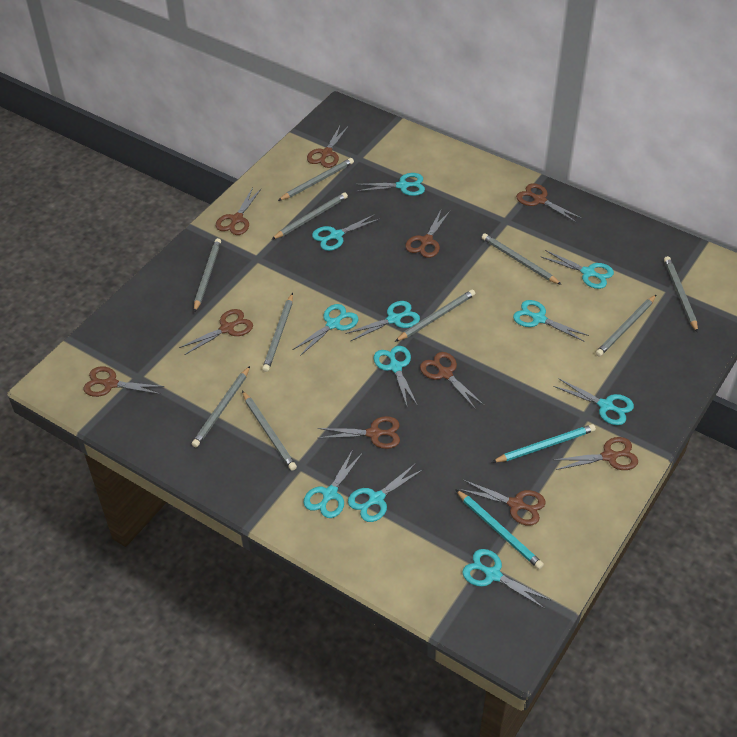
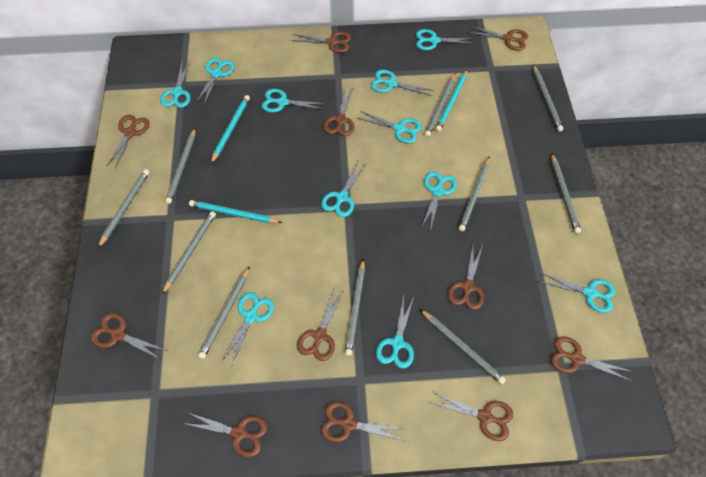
brown scissors: 10 -> 11
turquoise pencil: 2 -> 3

